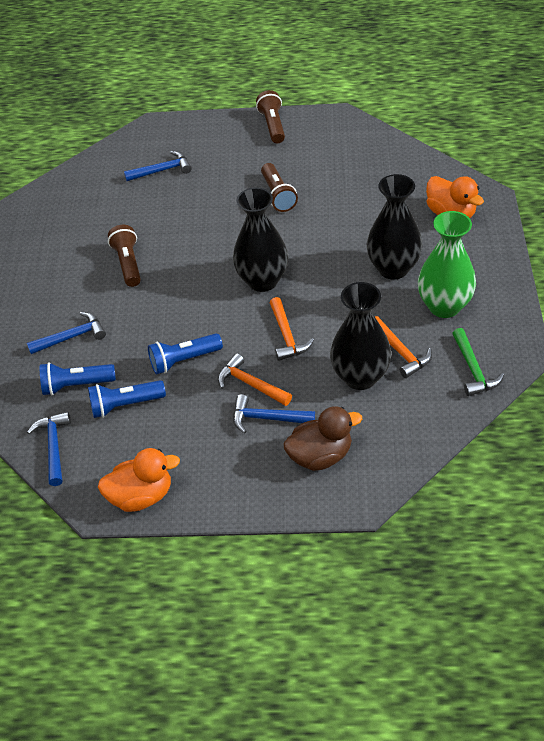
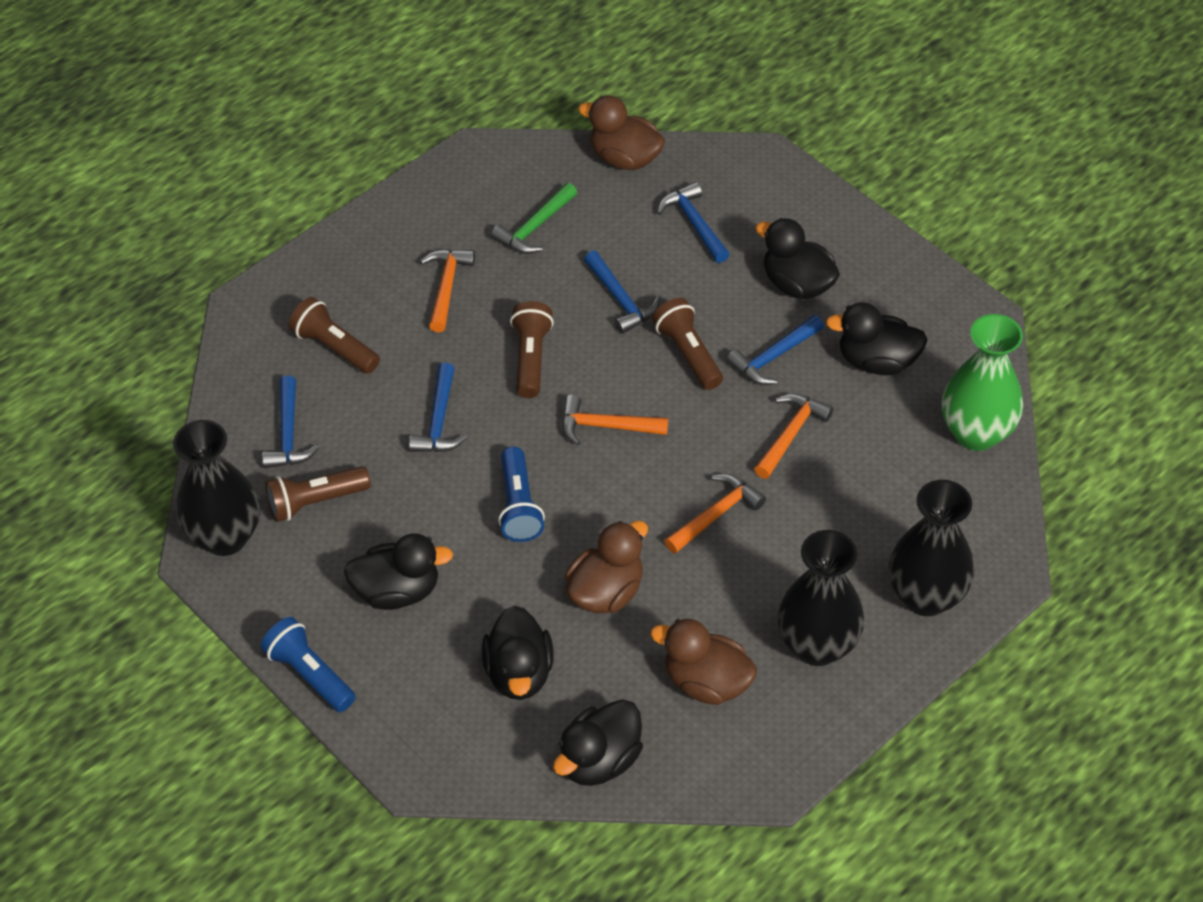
black duck: 0 -> 5
blue flashlight: 3 -> 2
blue hammer: 4 -> 5
brown duck: 1 -> 3
brown flashlight: 3 -> 4
orange duck: 2 -> 0
orange hammer: 3 -> 4

